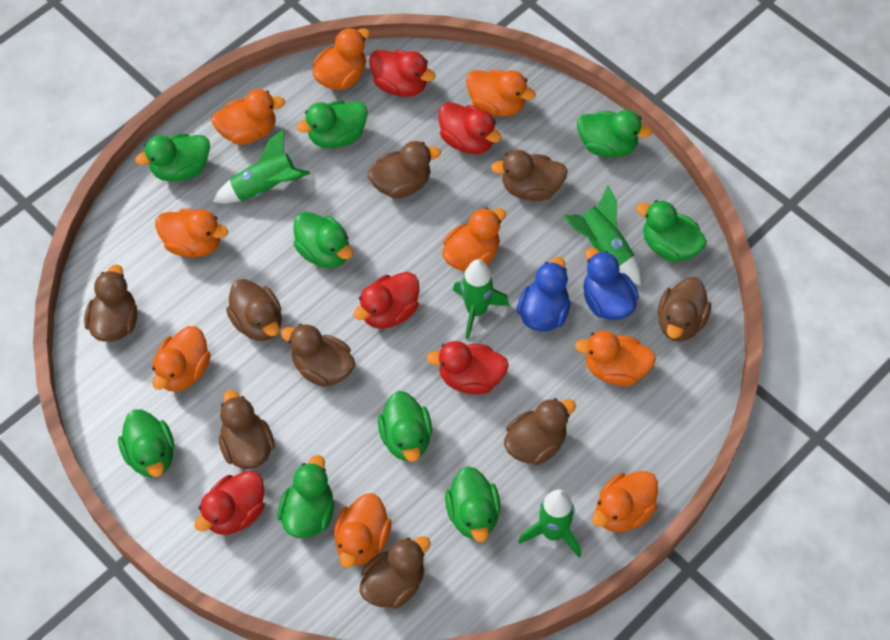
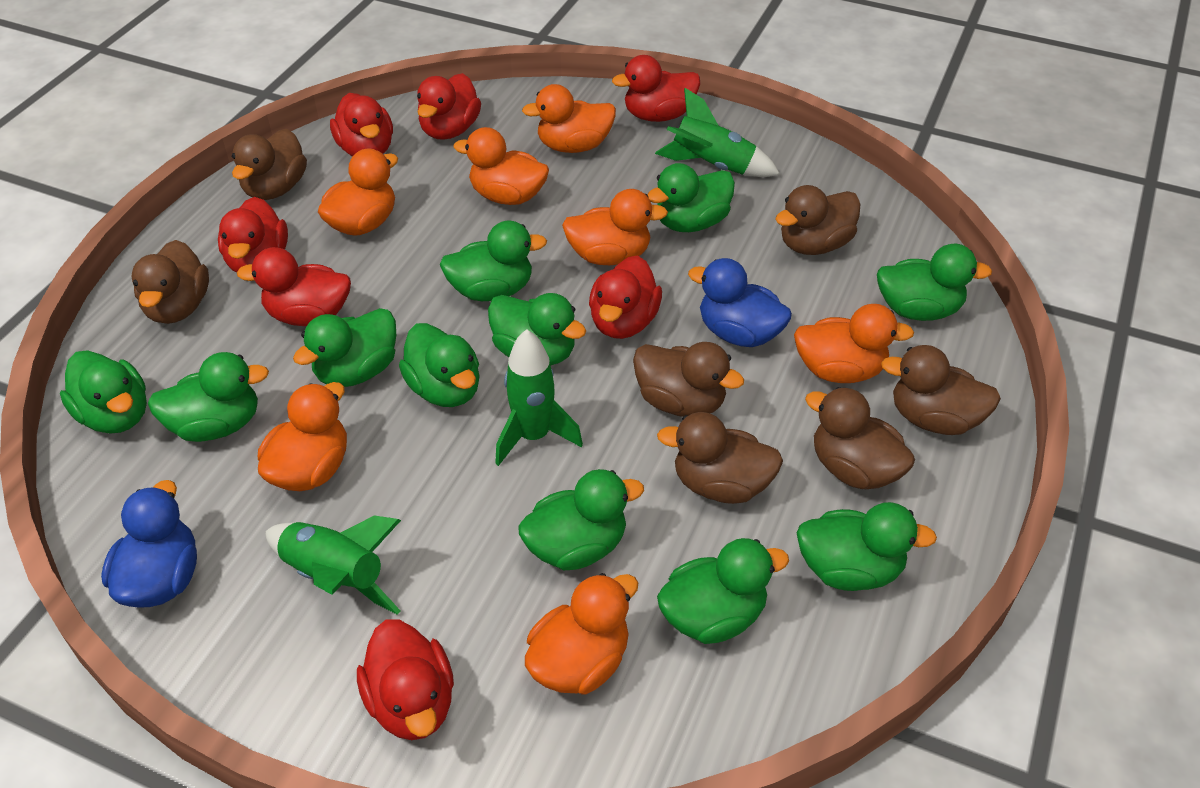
brown duck: 9 -> 7
green duck: 9 -> 11
green rocket: 4 -> 3
orange duck: 9 -> 7
red duck: 5 -> 7

